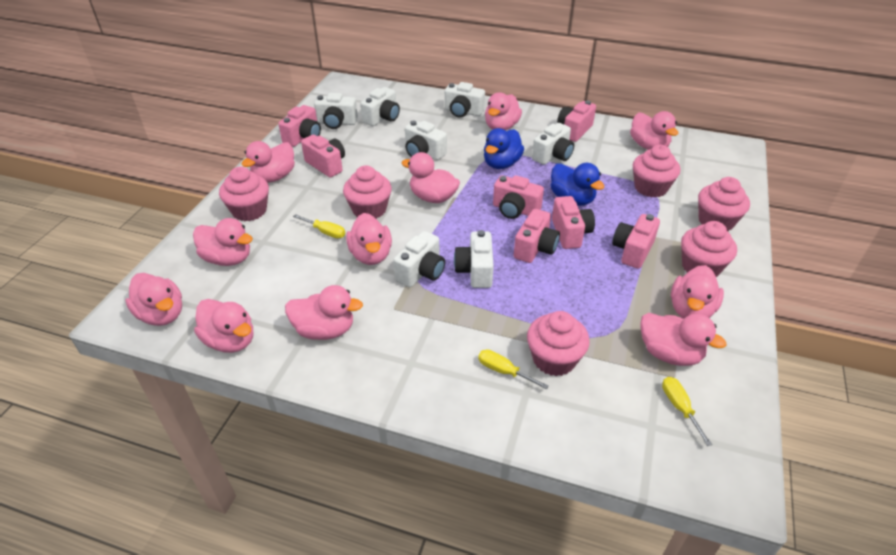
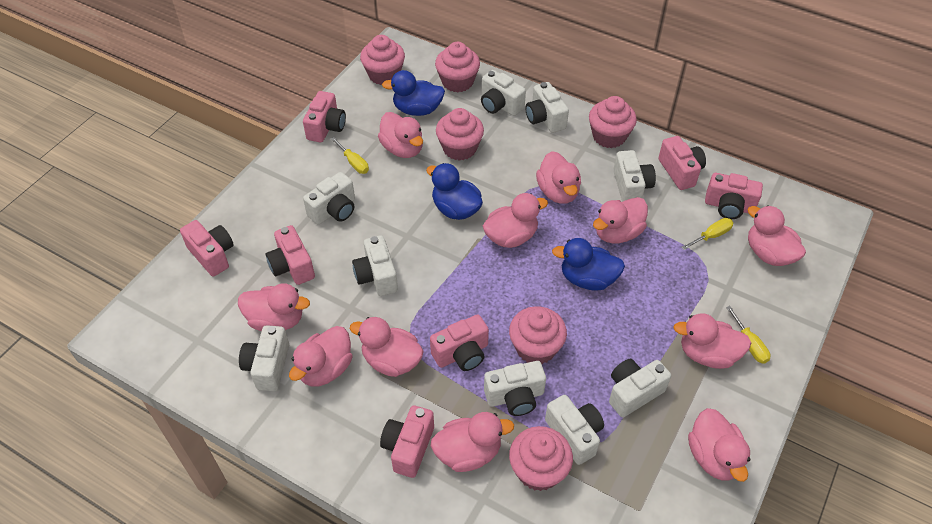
blue duck: 2 -> 3
white camera: 7 -> 9

